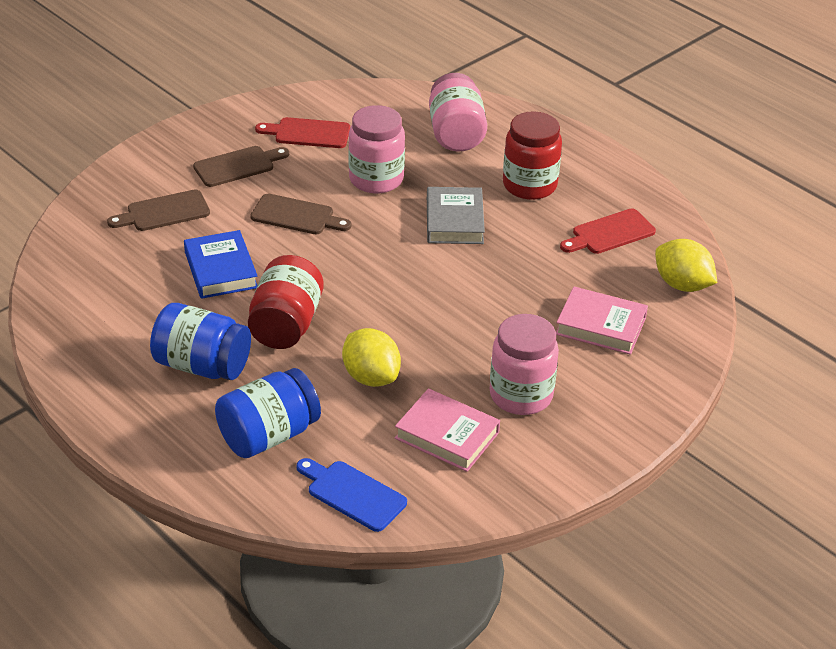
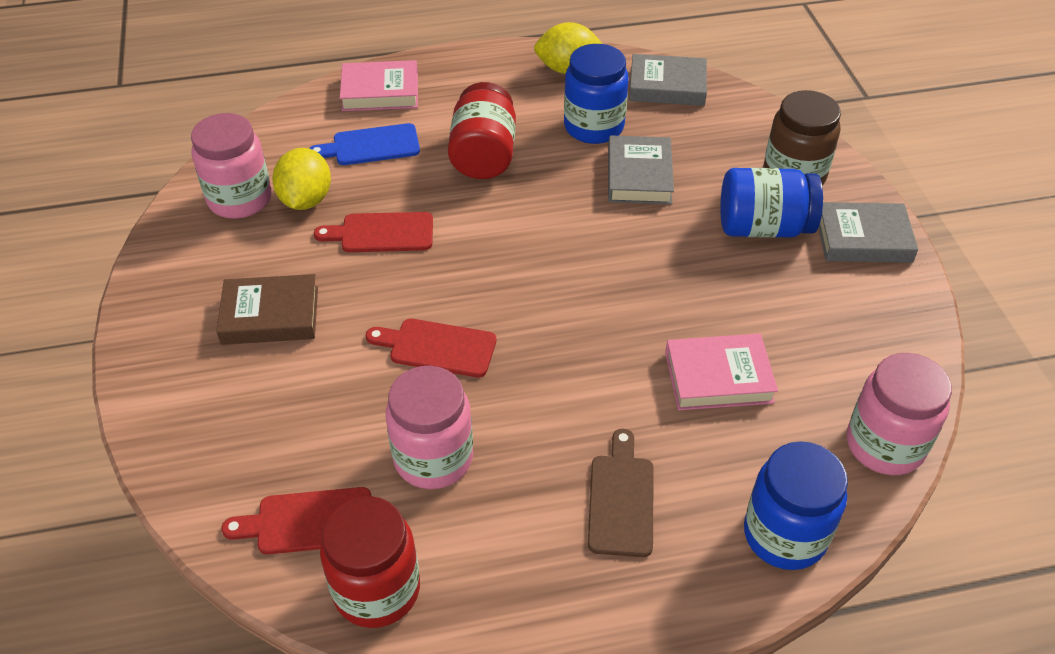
blue book: 1 -> 0
blue jar: 2 -> 3
brown book: 0 -> 1
brown cutting board: 3 -> 1
brown jar: 0 -> 1
grey book: 1 -> 3
red cutting board: 2 -> 3

